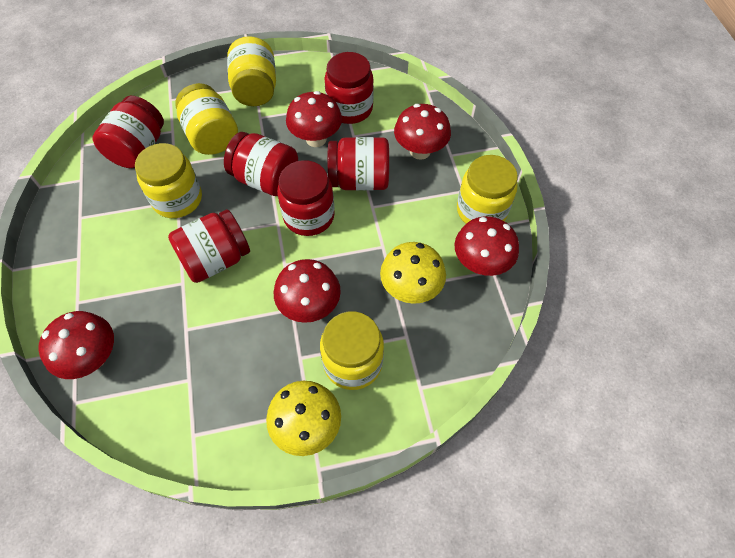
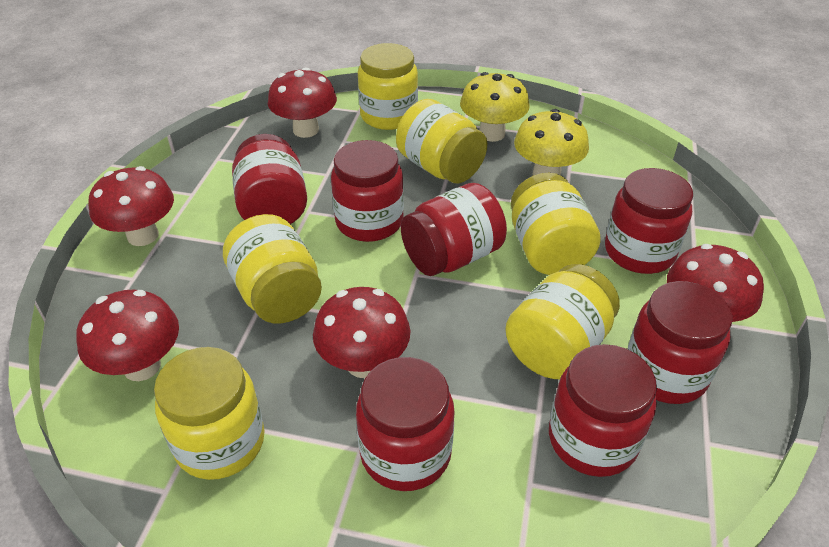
red jar: 6 -> 7
yellow jar: 5 -> 6

